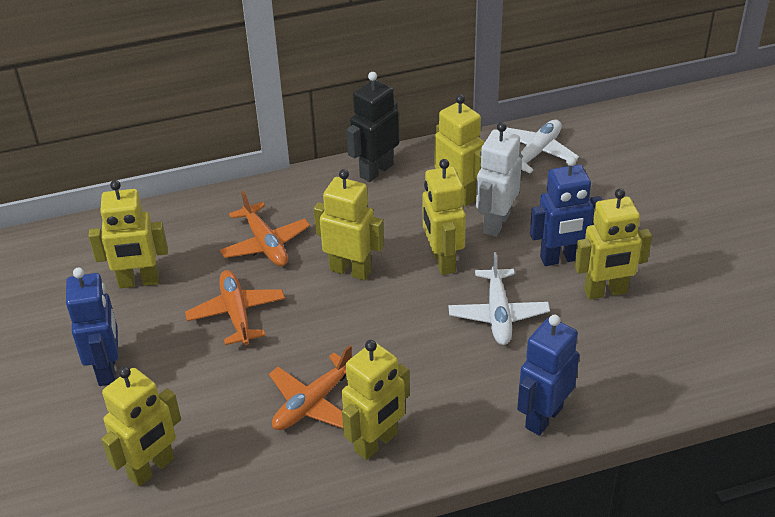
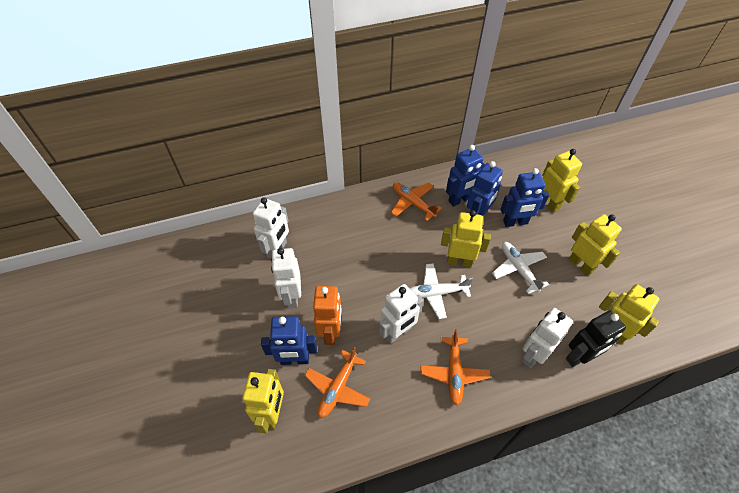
blue robot: 3 -> 4
orange robot: 0 -> 1
white robot: 1 -> 4
yellow robot: 7 -> 5

